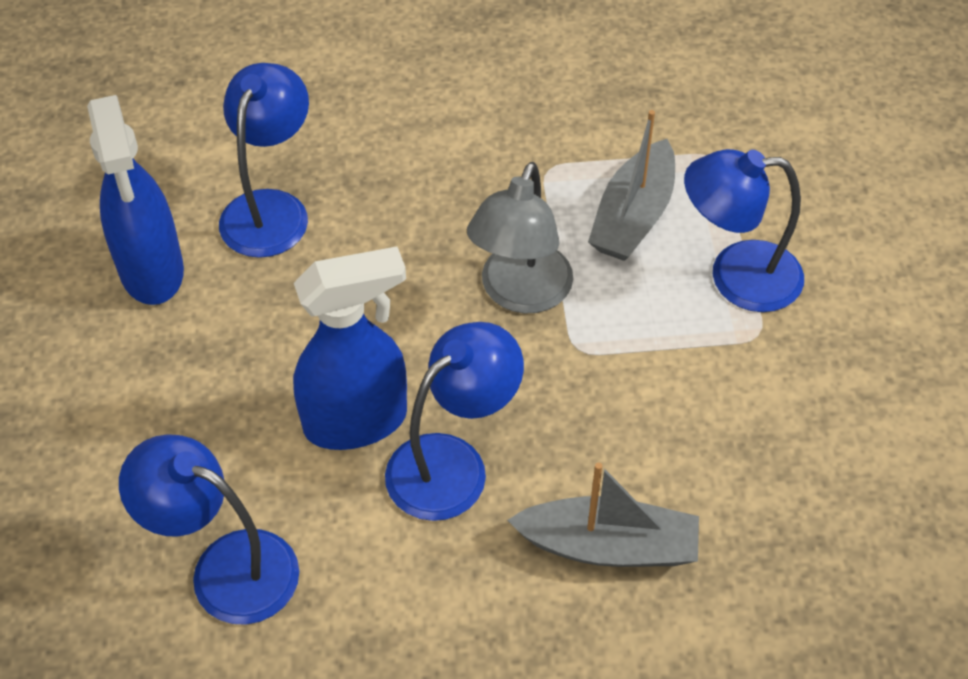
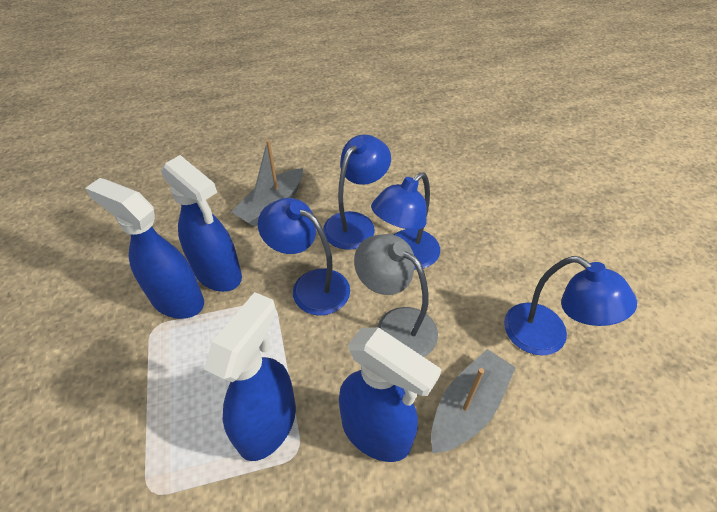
blue spray bottle: 2 -> 4

